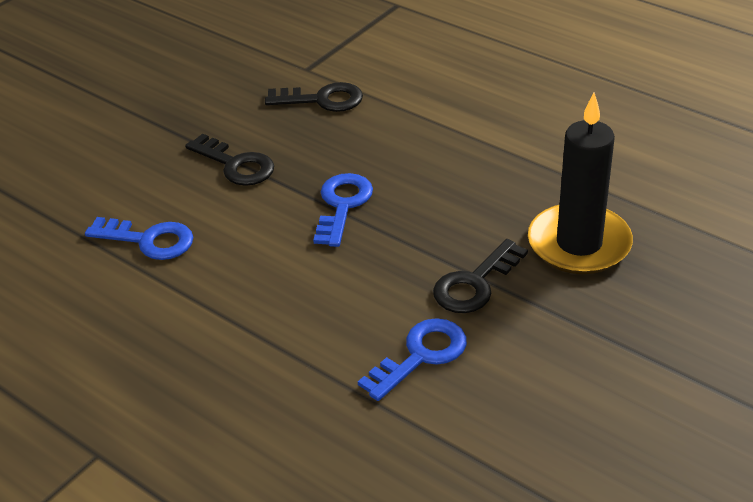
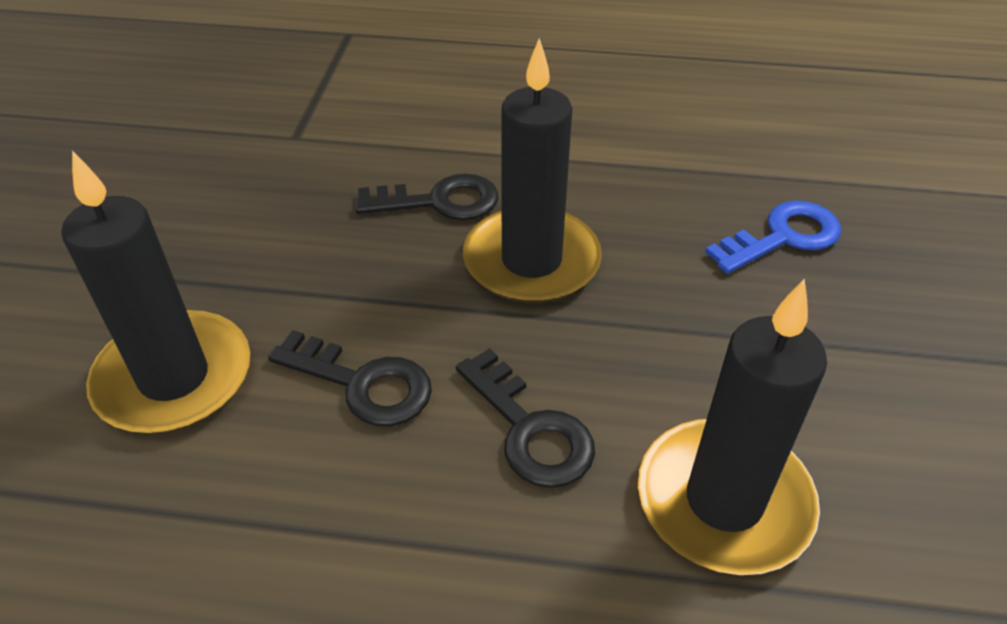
black candle: 1 -> 3
blue key: 3 -> 1

